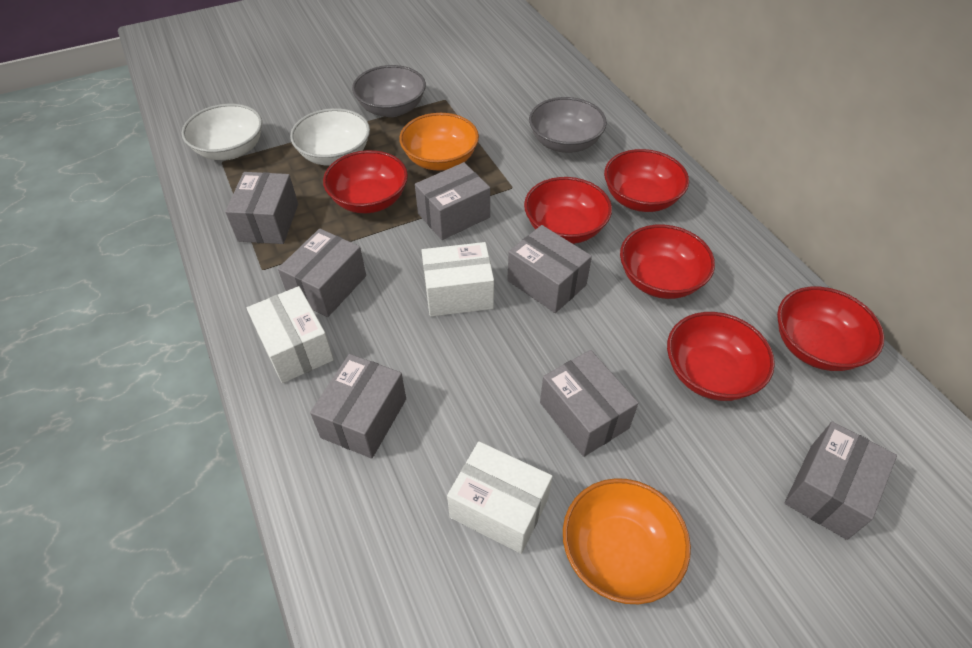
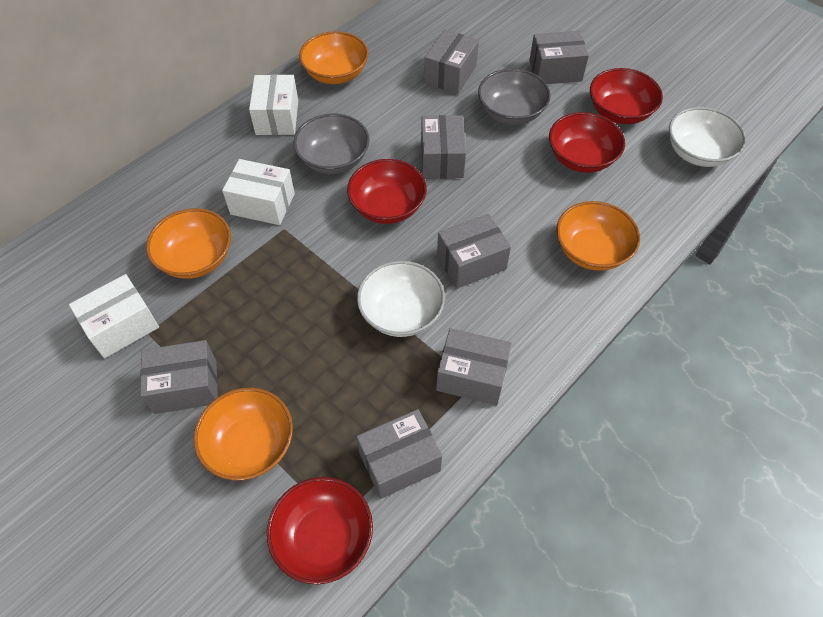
orange bowl: 2 -> 4
red bowl: 6 -> 4

